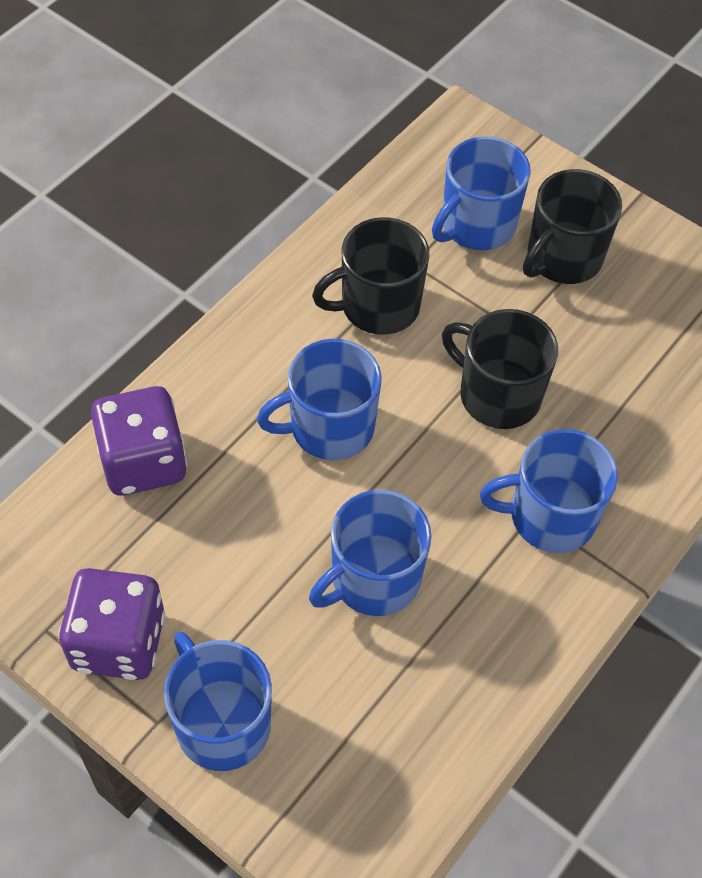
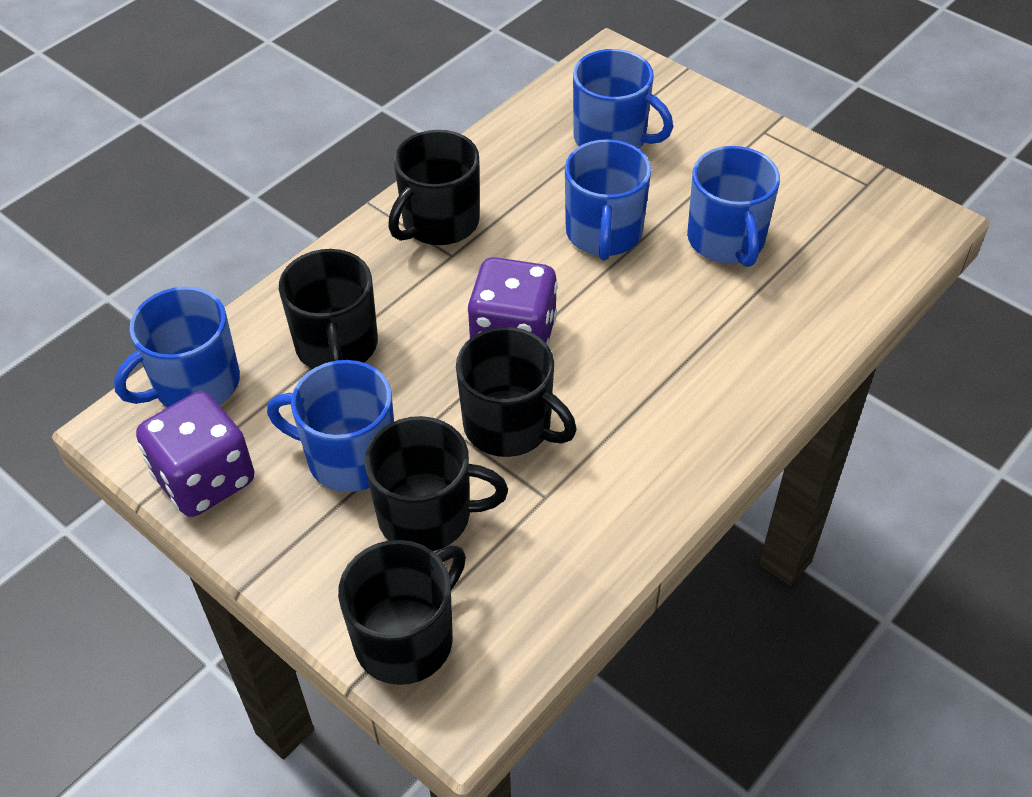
black mug: 3 -> 5

